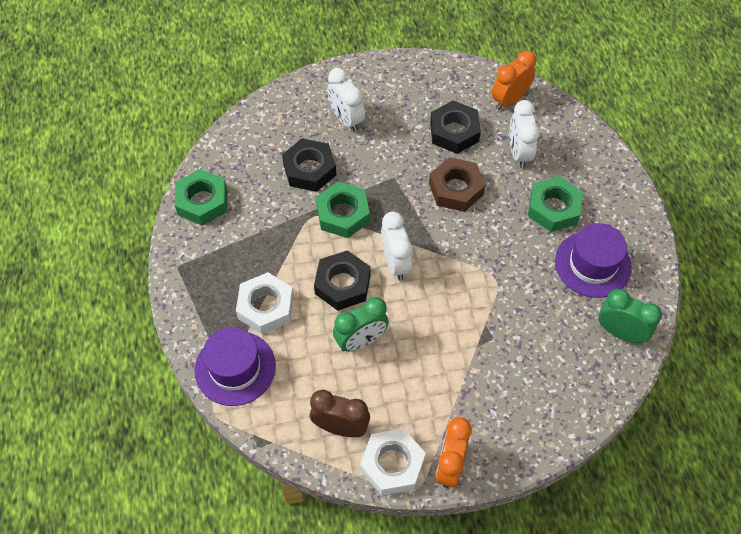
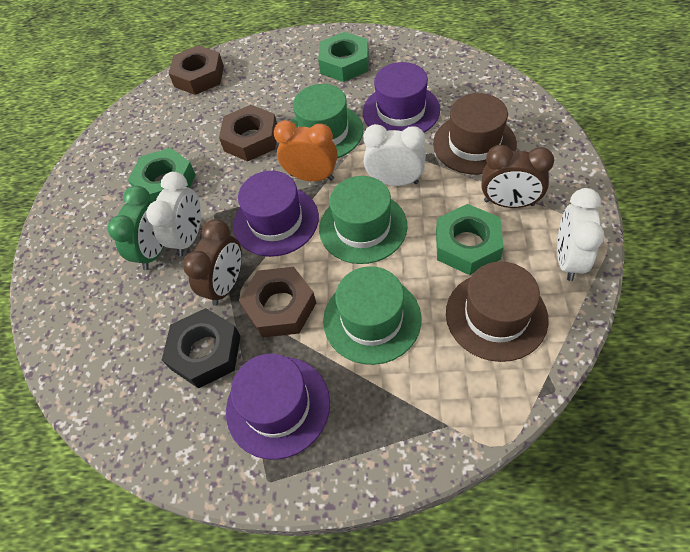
black nut: 3 -> 1
brown clock: 1 -> 2
brown hat: 0 -> 2
brown nut: 1 -> 3
green clock: 2 -> 1
green hat: 0 -> 3
orange clock: 2 -> 1
purple hat: 2 -> 3
white nut: 2 -> 0

